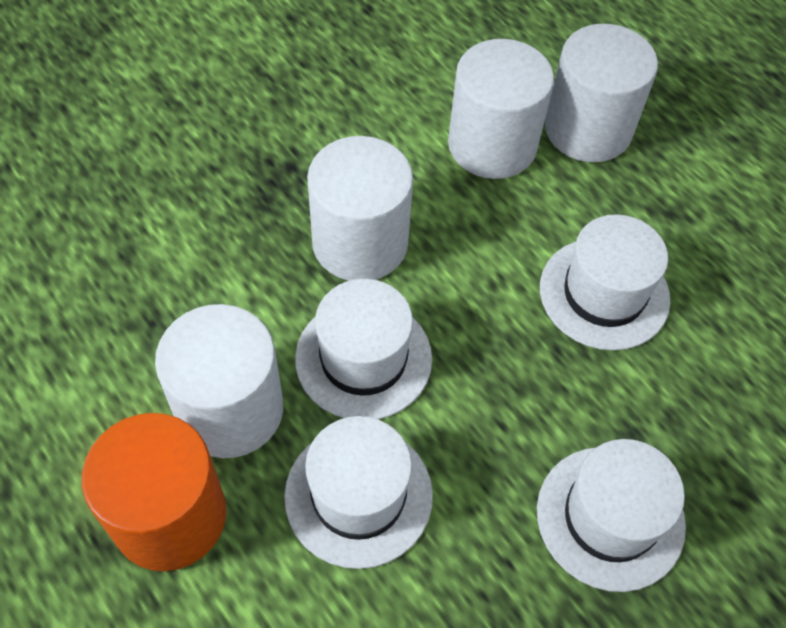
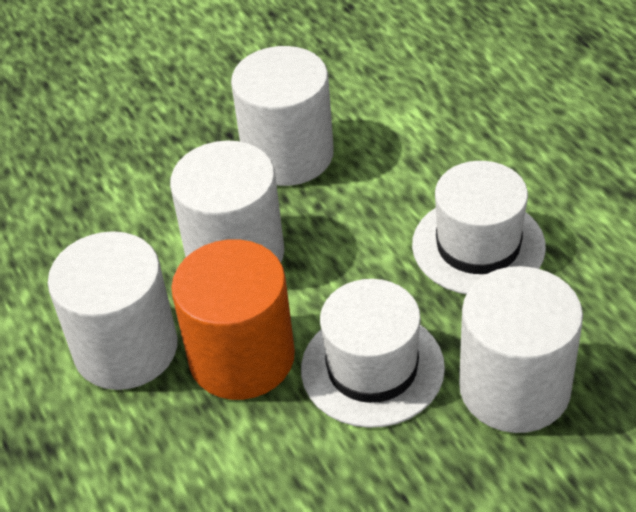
white hat: 4 -> 2

